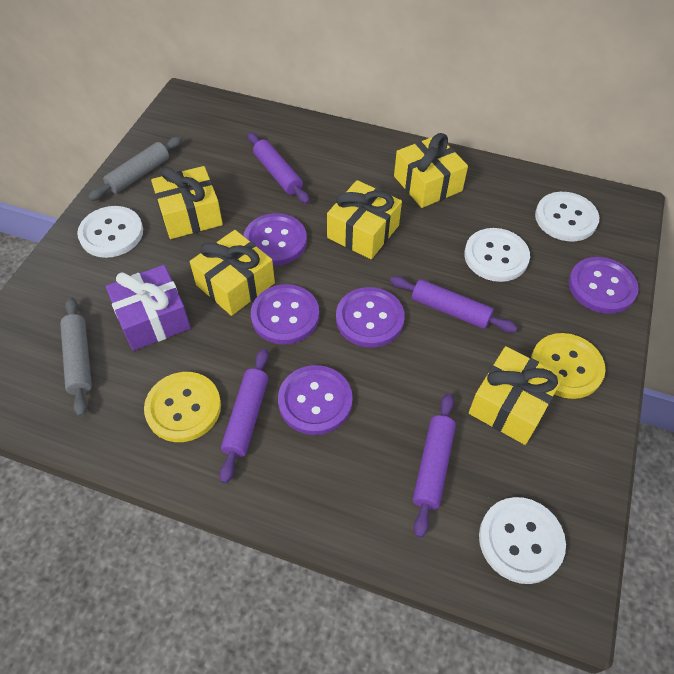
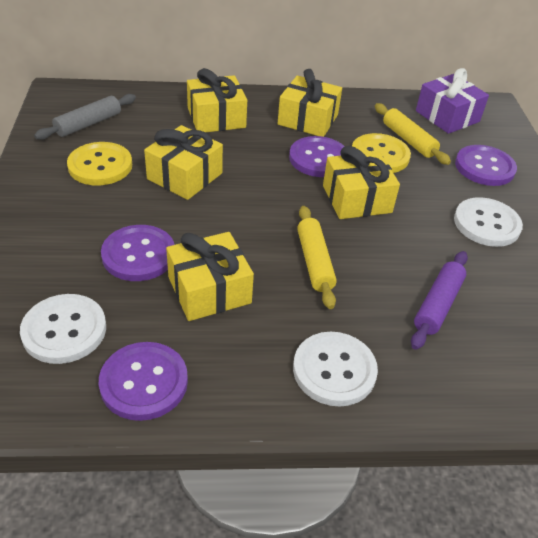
grey rolling pin: 2 -> 1
purple button: 5 -> 4
purple rolling pin: 4 -> 1
white button: 4 -> 3
yellow rolling pin: 0 -> 2

